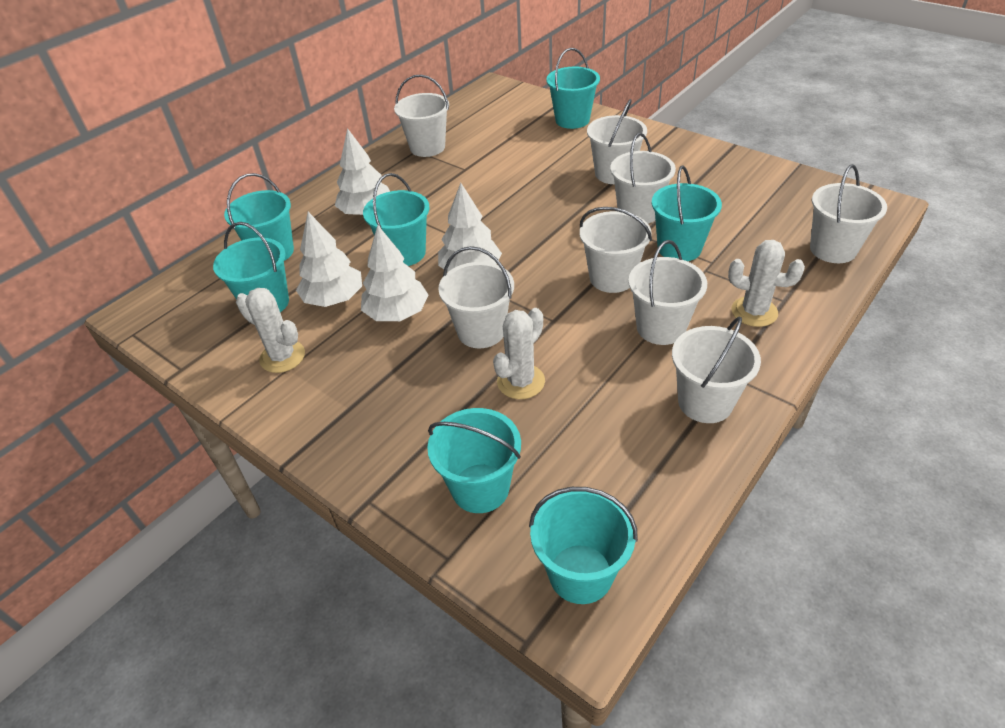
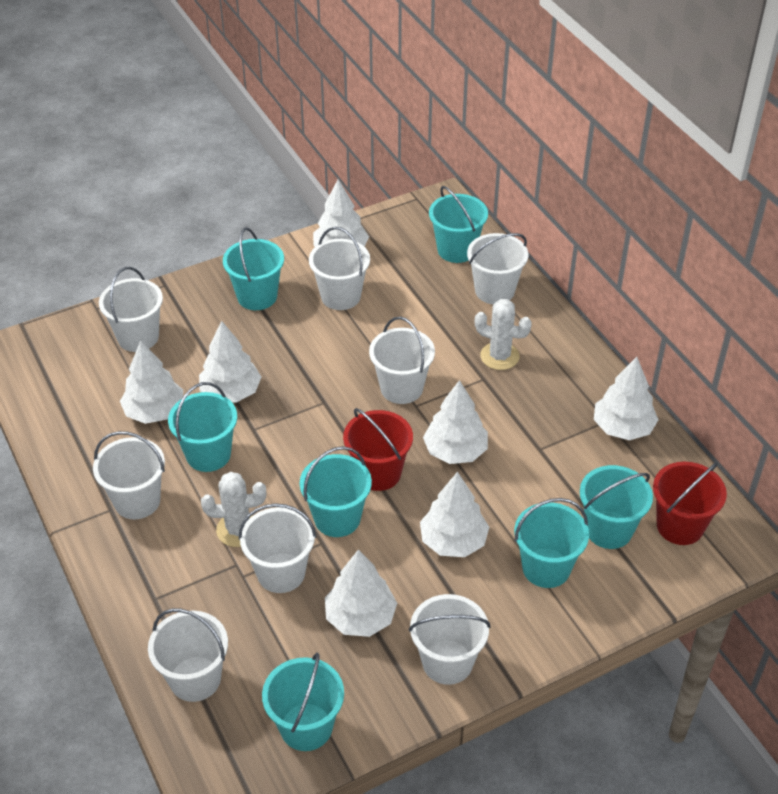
red bucket: 0 -> 2
white cactus: 3 -> 2
white tree: 4 -> 7

